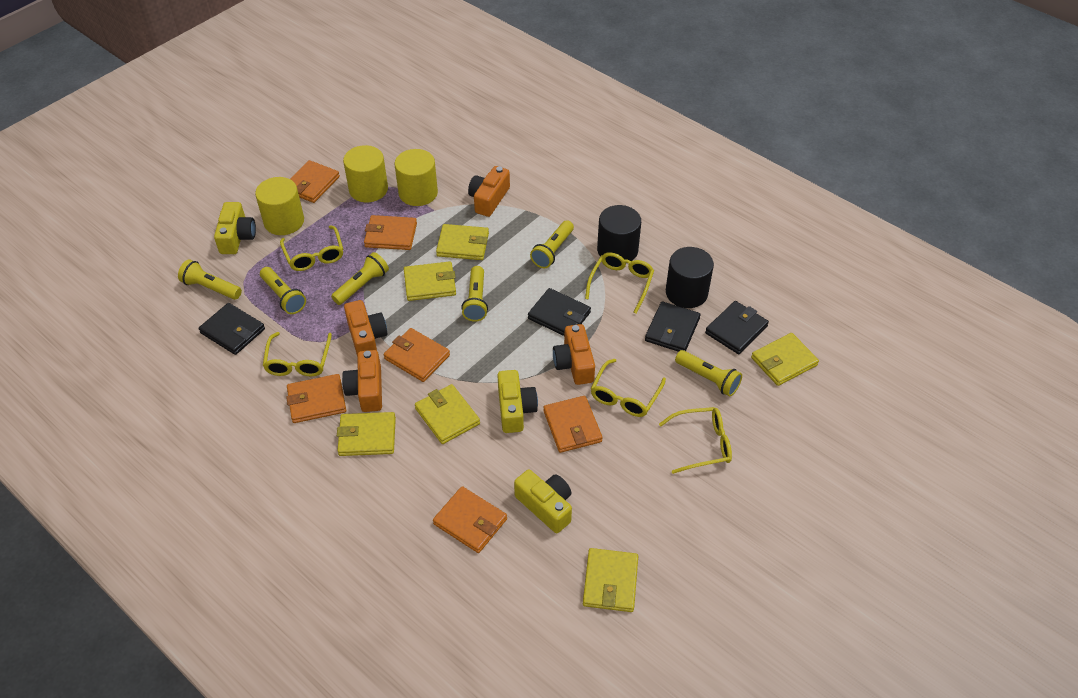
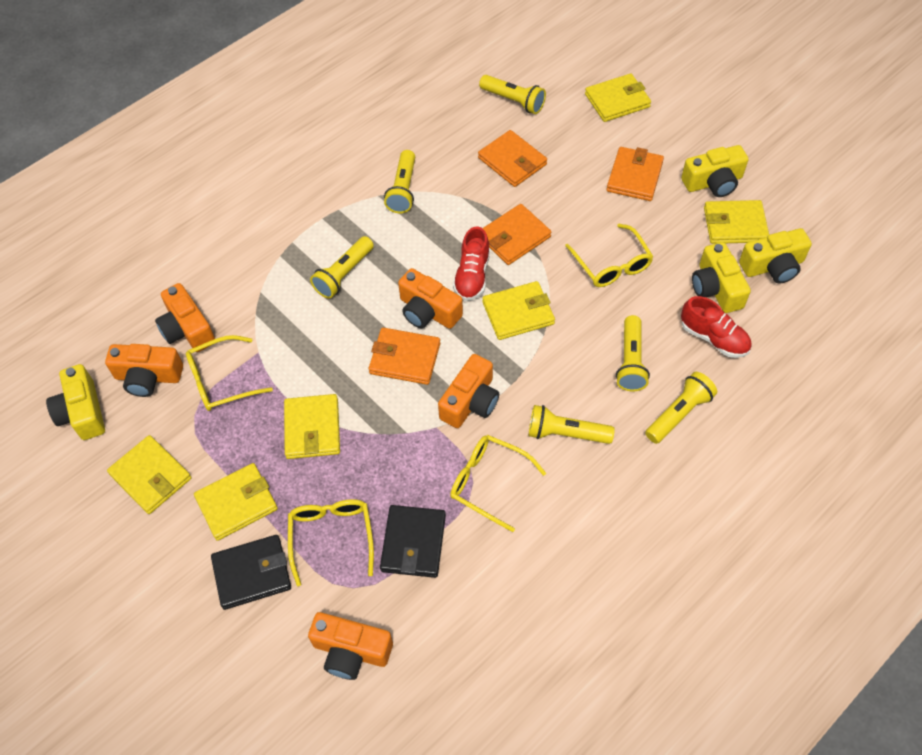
black cylinder: 2 -> 0
black wallet: 4 -> 2
orange camera: 4 -> 5
orange wallet: 6 -> 4
red shoe: 0 -> 2
yellow camera: 3 -> 4
yellow cylinder: 3 -> 0
yellow glasses: 5 -> 4

